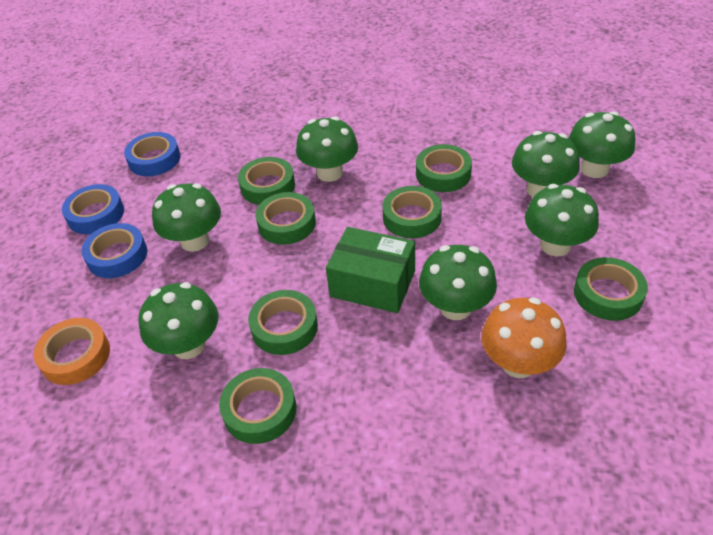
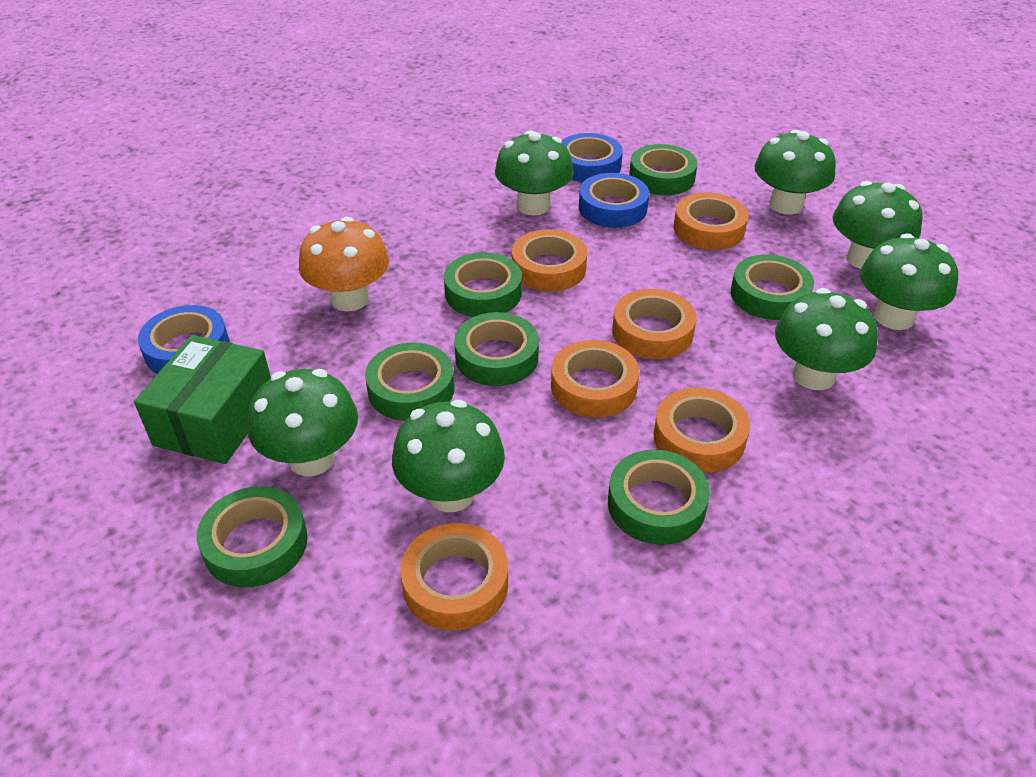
orange tape: 1 -> 6

